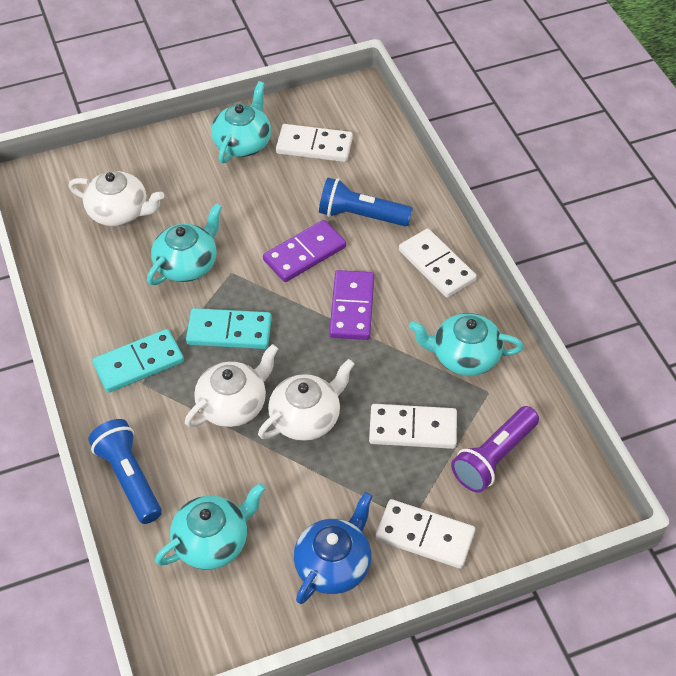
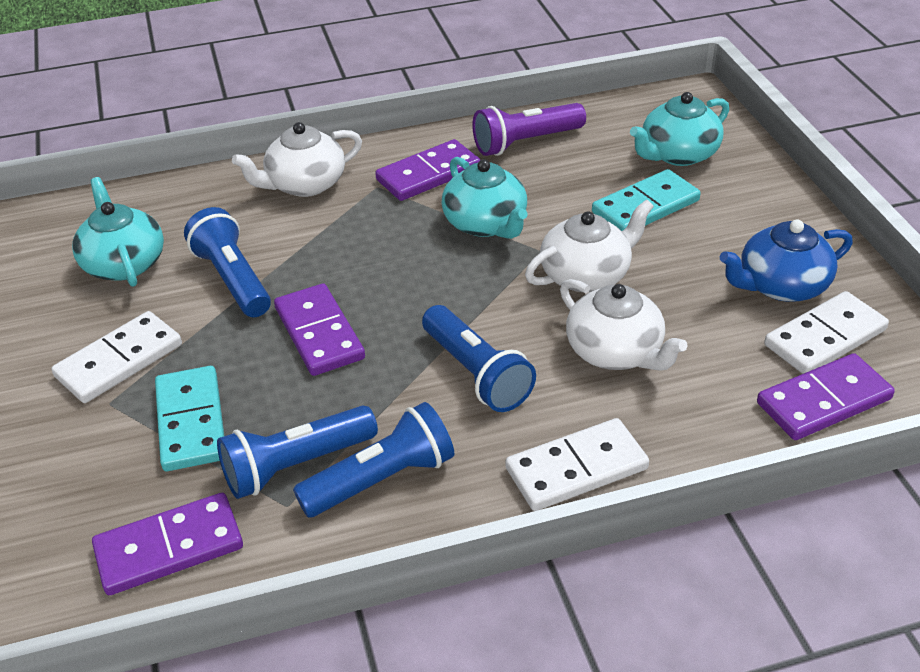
blue flashlight: 2 -> 4
purple domino: 2 -> 4
turquoise teapot: 4 -> 3
white domino: 4 -> 3

